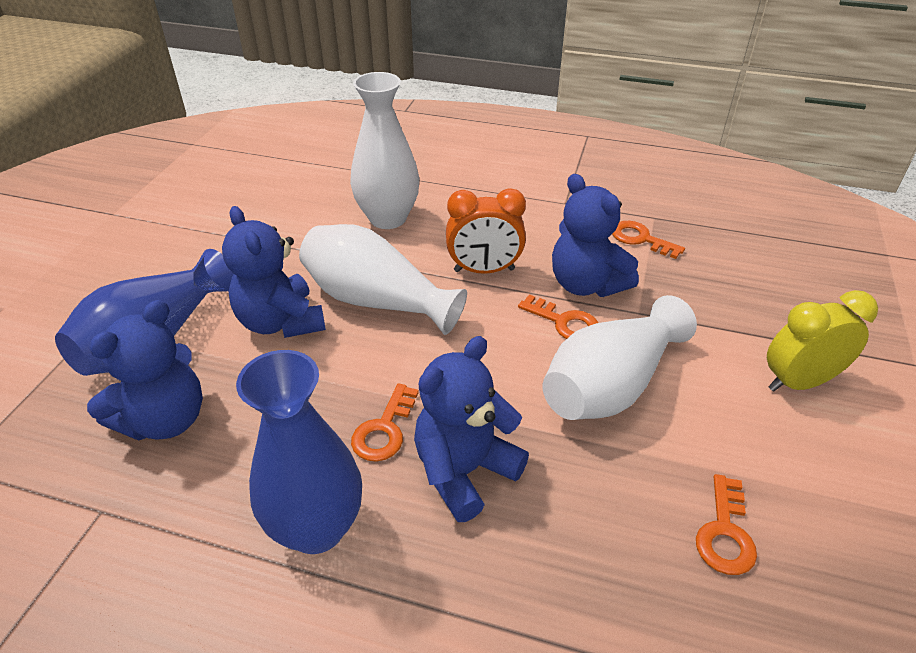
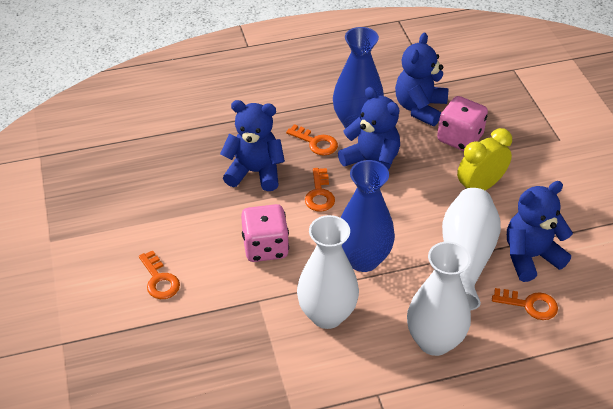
orange clock: 1 -> 0
pink dice: 0 -> 2

